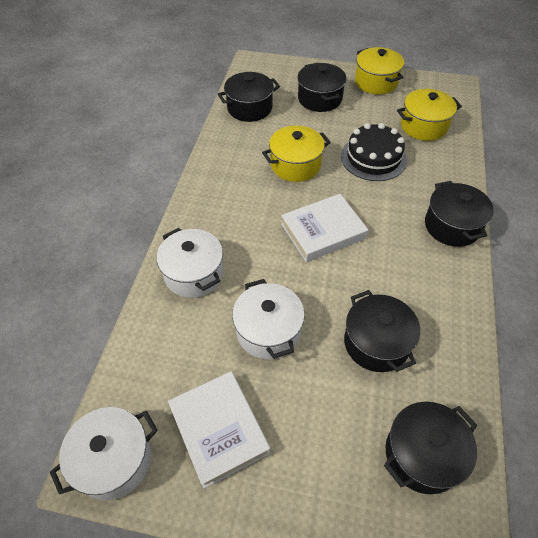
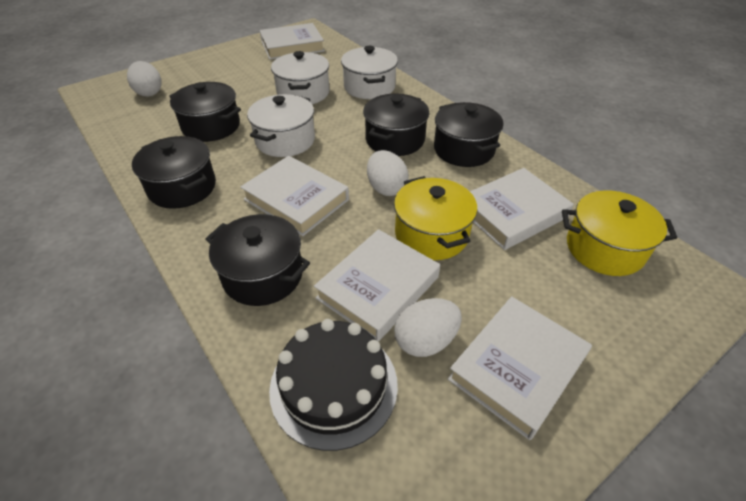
white book: 2 -> 5
white egg: 0 -> 3
yellow pot: 3 -> 2

